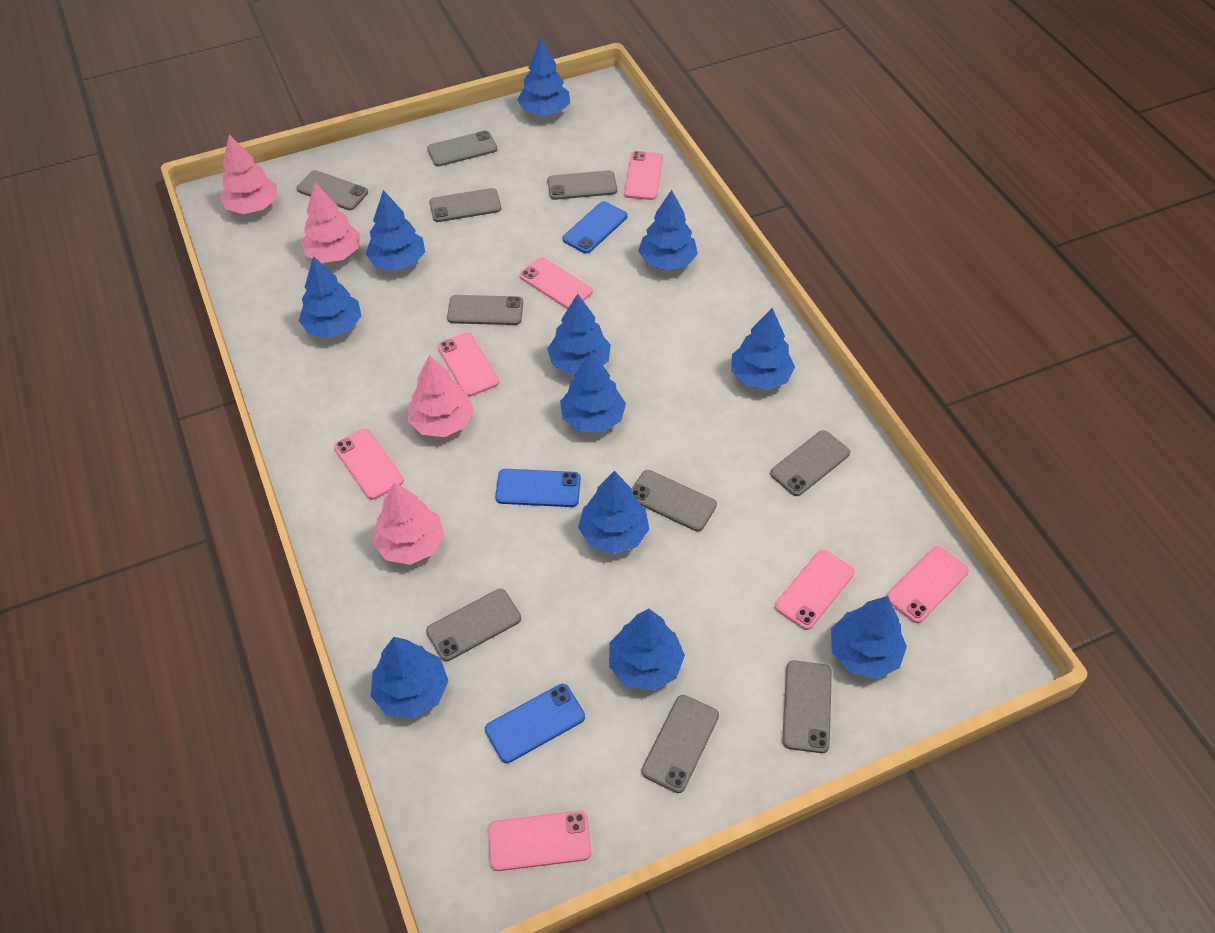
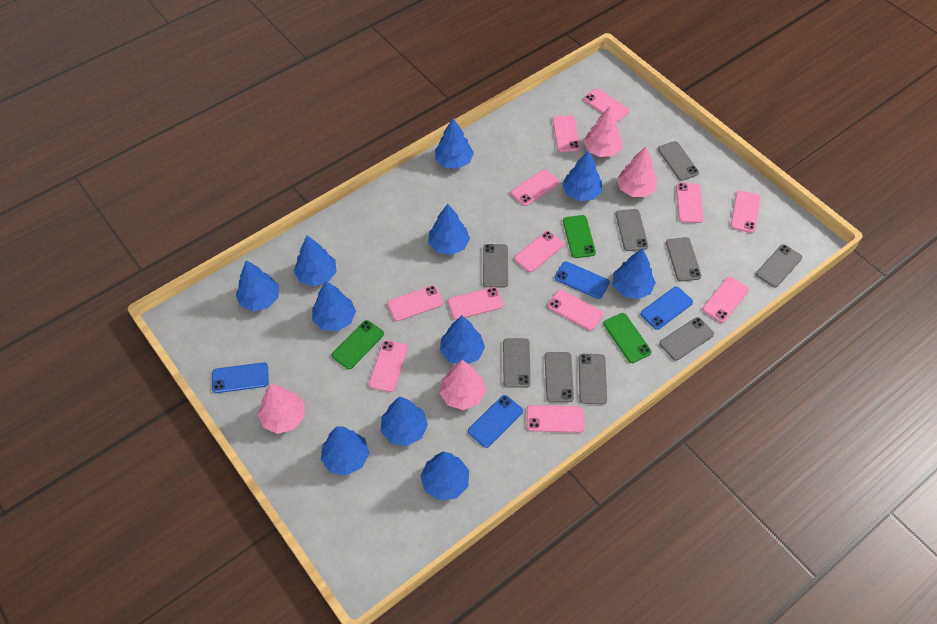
blue phone: 3 -> 4
green phone: 0 -> 3
grey phone: 10 -> 9
pink phone: 7 -> 12

